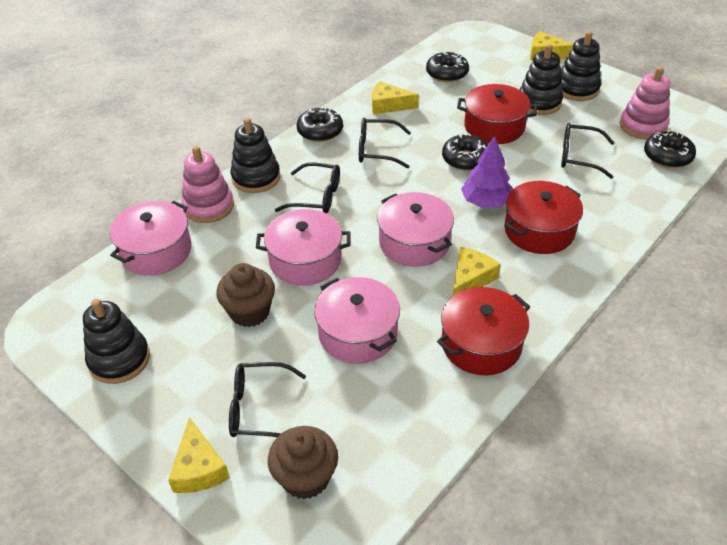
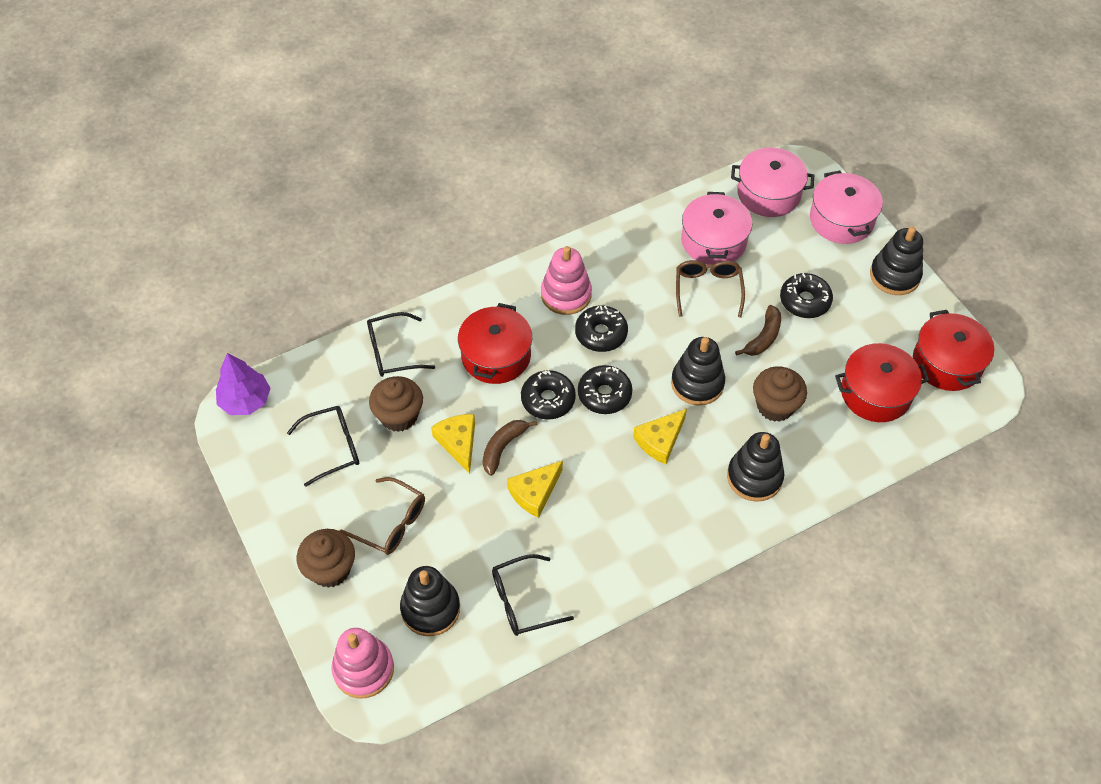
black glasses: 4 -> 3
brown banana: 0 -> 2
brown cupcake: 2 -> 3
brown glasses: 0 -> 2
pink pot: 4 -> 3
yellow cheese: 4 -> 3

